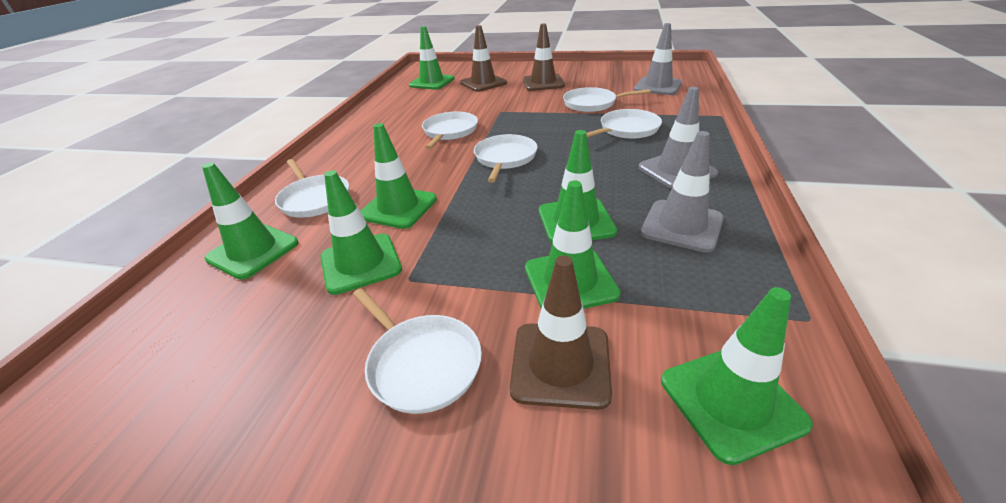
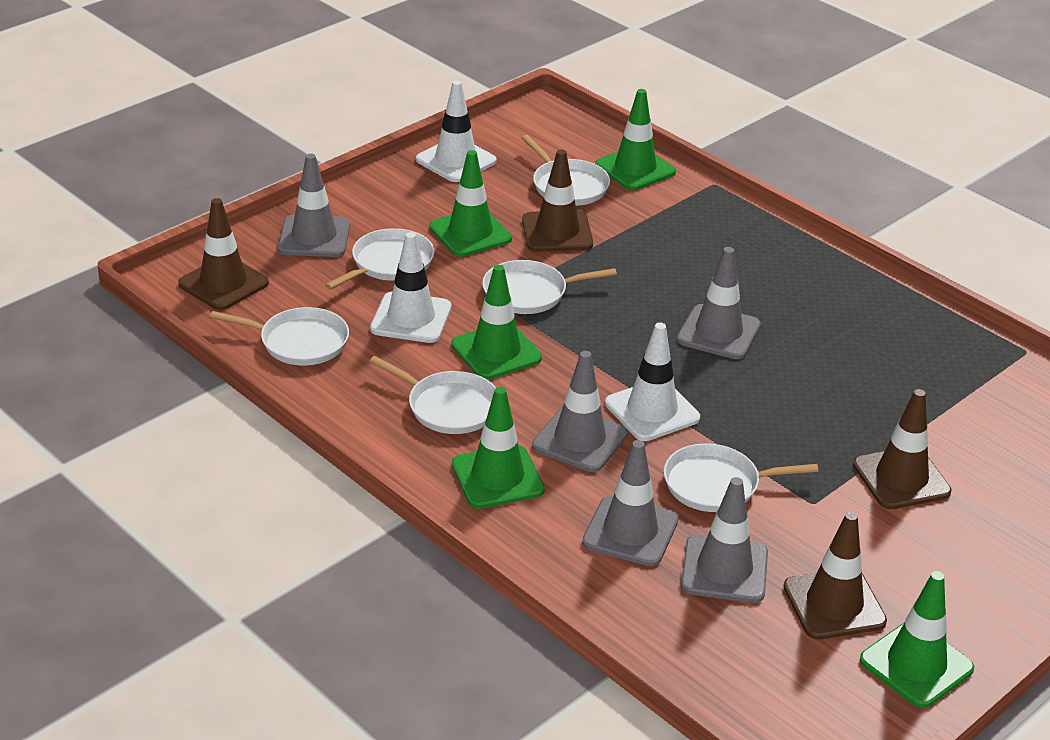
brown traffic cone: 3 -> 4
green traffic cone: 7 -> 5
grey traffic cone: 3 -> 5
white traffic cone: 0 -> 3

